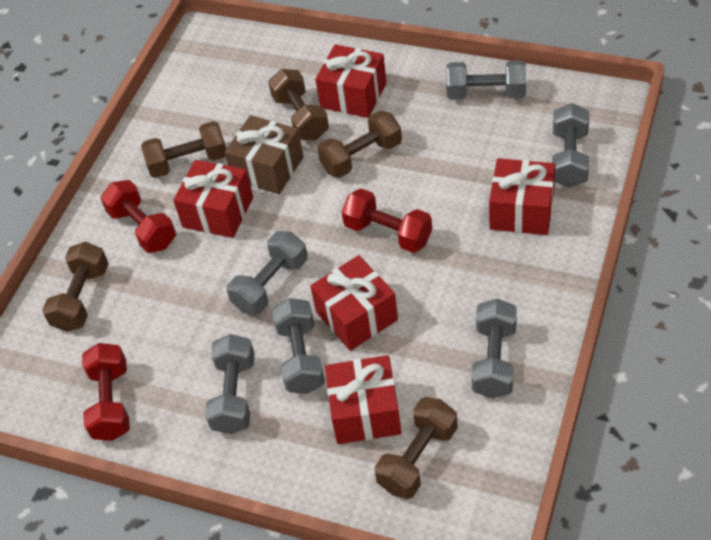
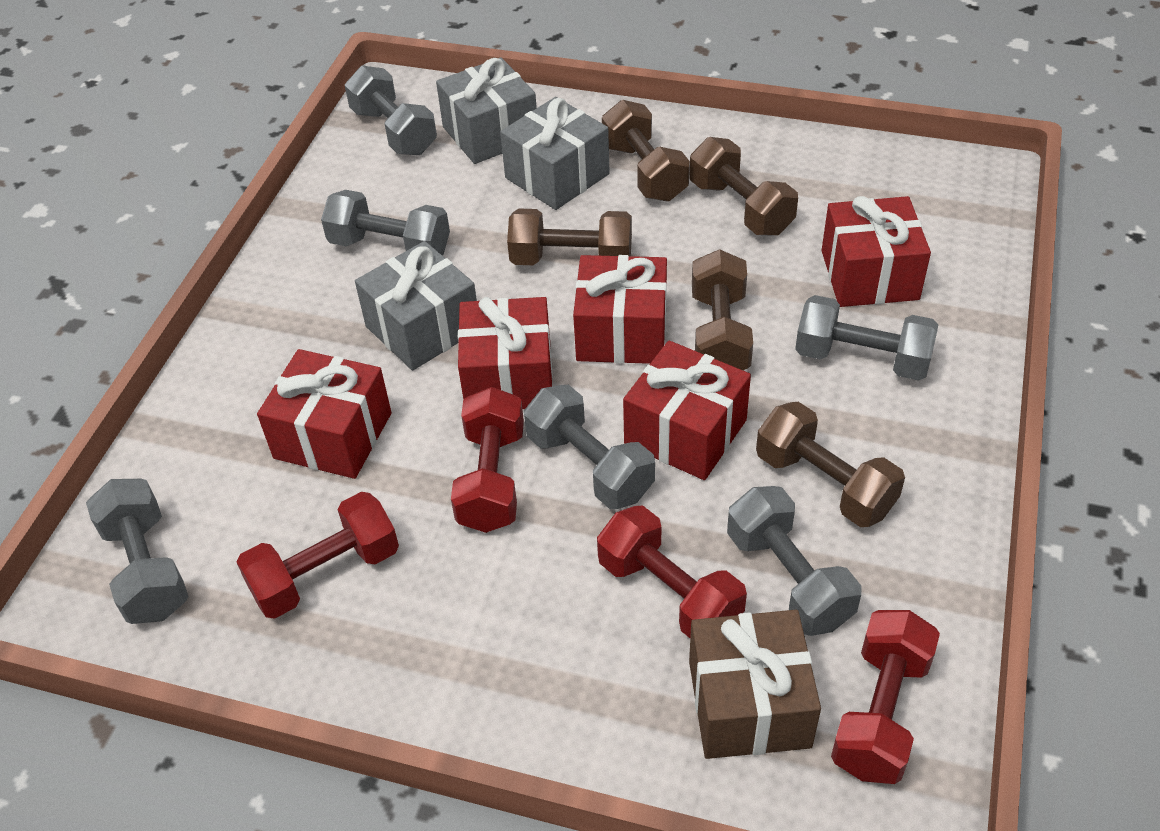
grey gift: 0 -> 3
red dumbbell: 3 -> 4

